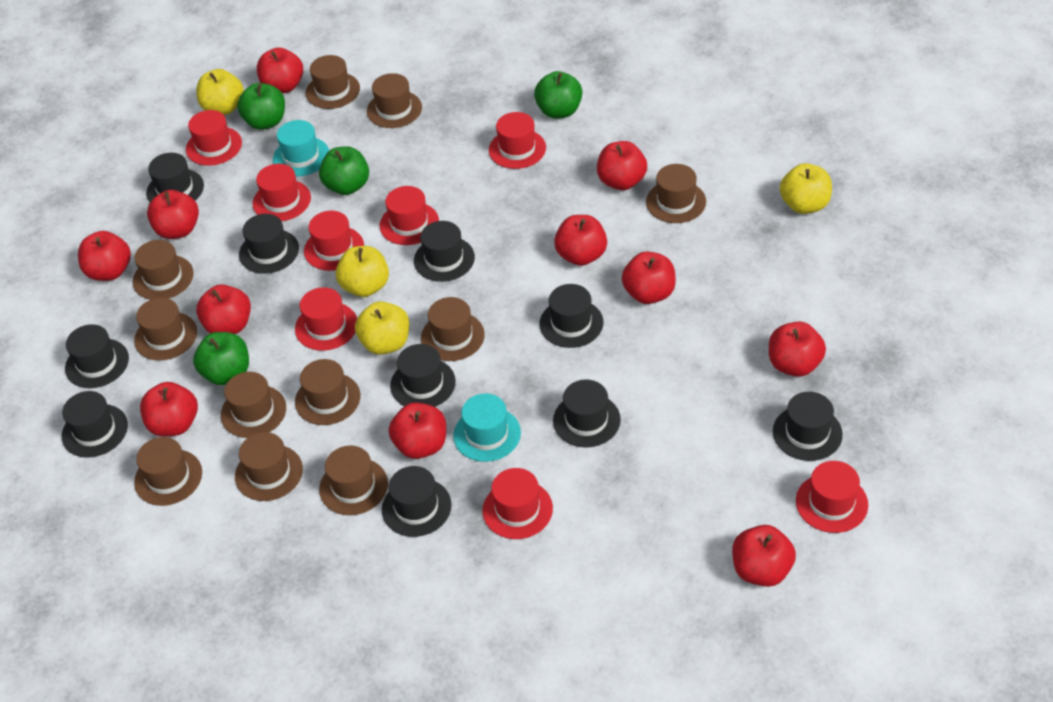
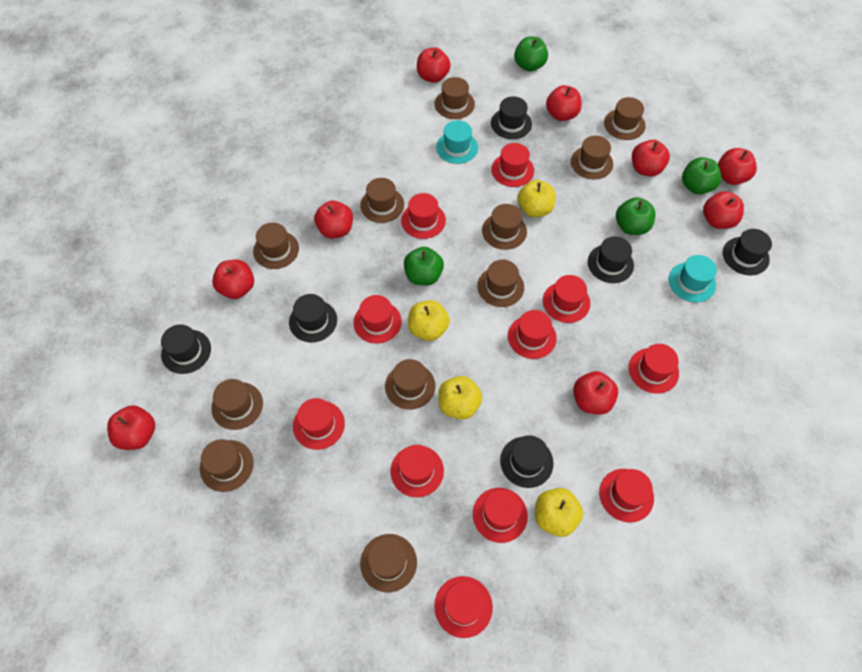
black hat: 10 -> 6
red apple: 11 -> 9
red hat: 8 -> 11

